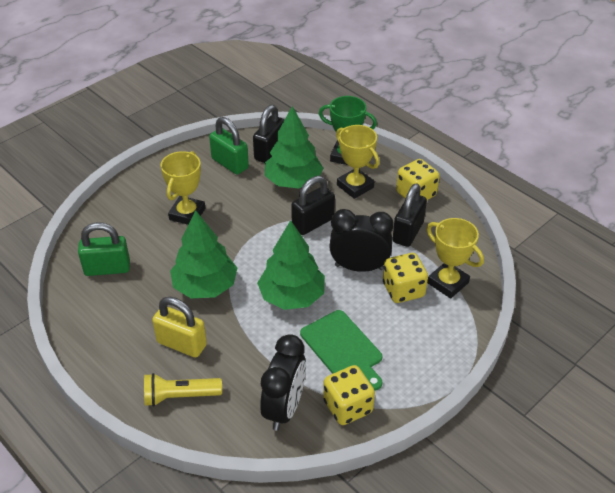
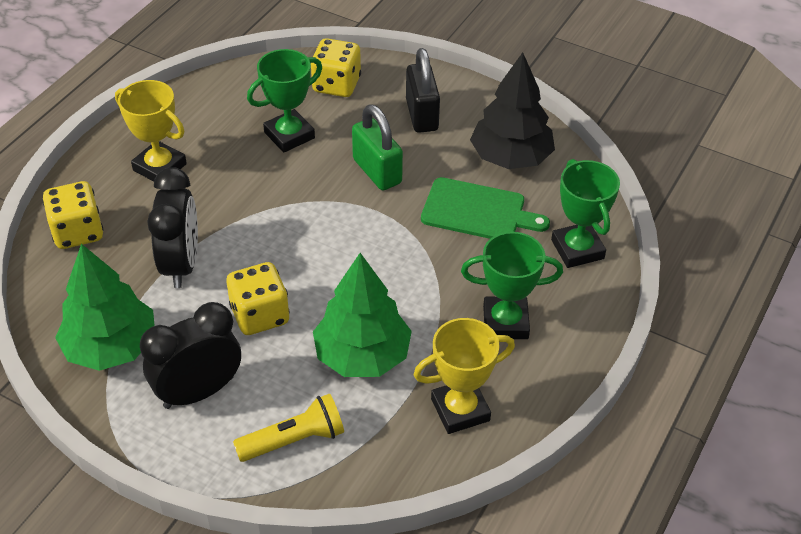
black padlock: 3 -> 1
black tree: 0 -> 1
green padlock: 2 -> 1
green tree: 3 -> 2
green trophy: 1 -> 3
yellow padlock: 1 -> 0
yellow trophy: 3 -> 2

